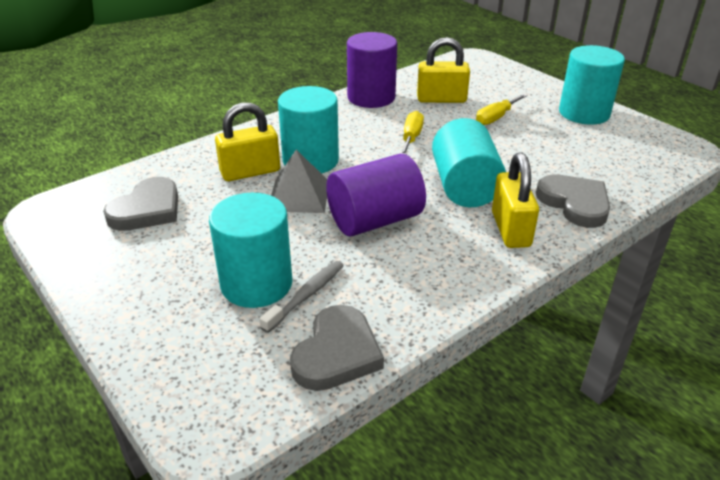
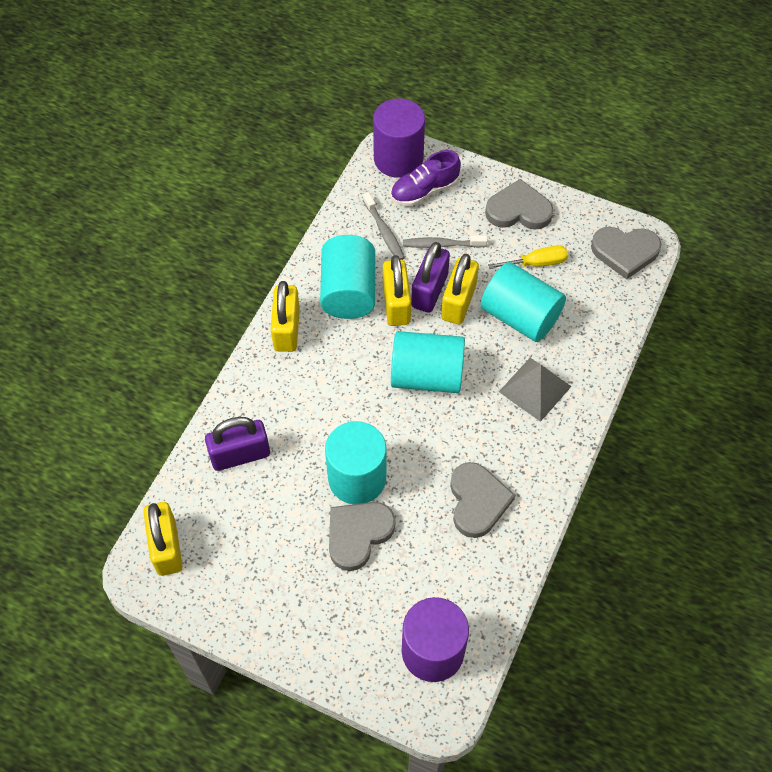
grey heart: 3 -> 4
grey toothbrush: 1 -> 2
purple padlock: 0 -> 2
purple shoe: 0 -> 1
yellow padlock: 3 -> 4
yellow screwdriver: 2 -> 1

